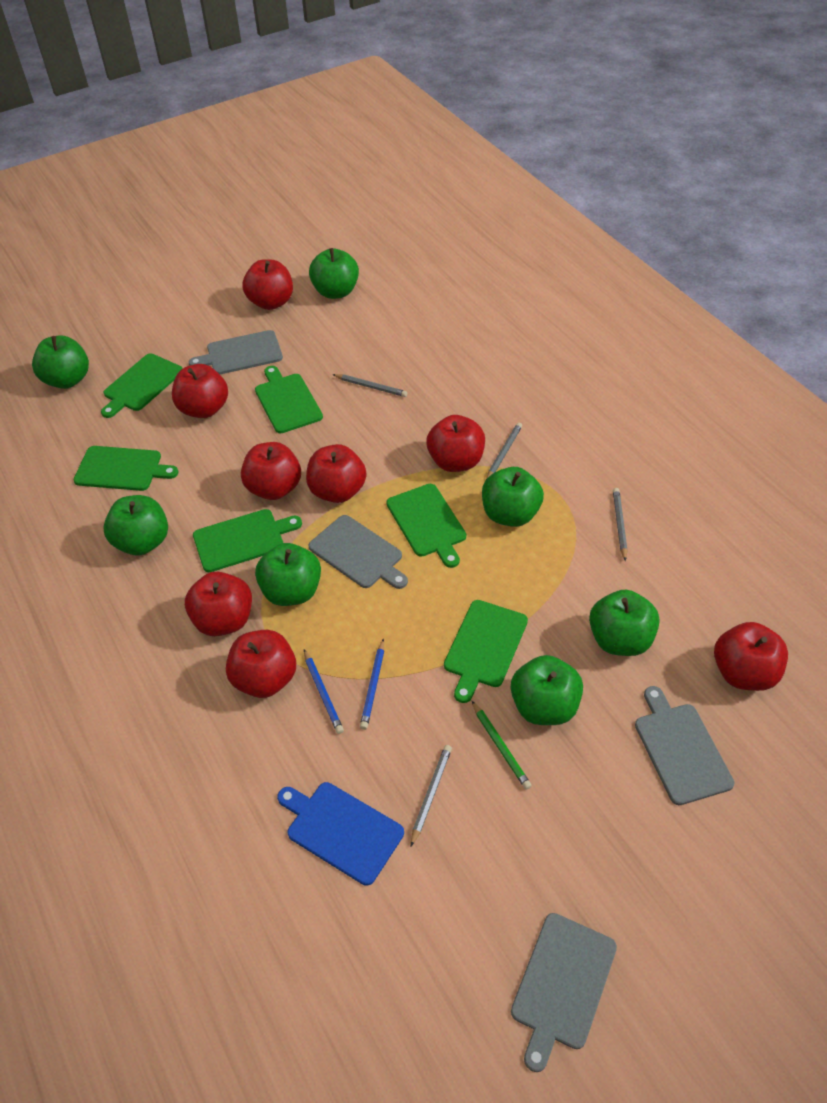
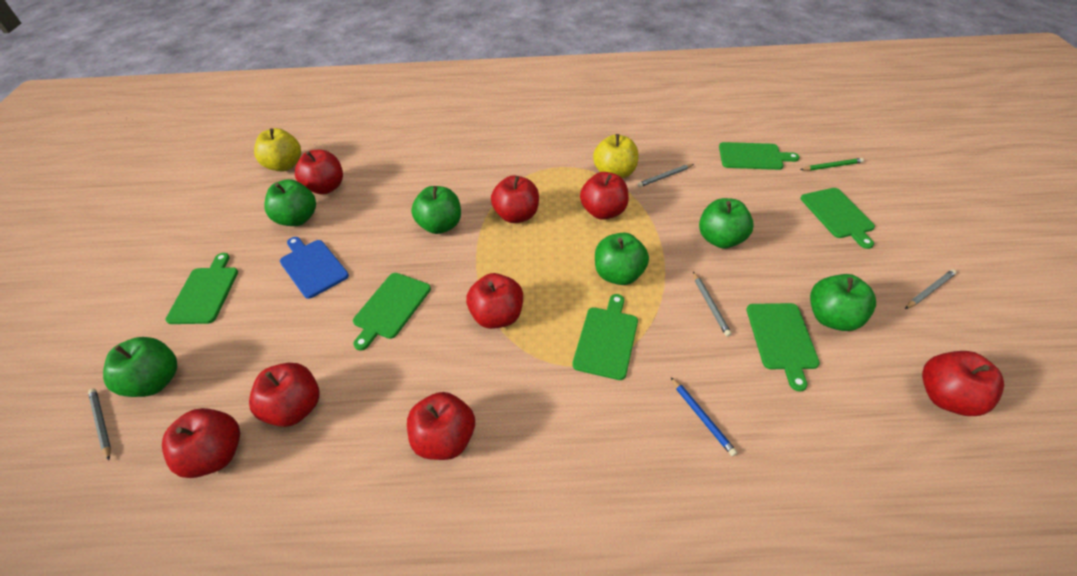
blue pencil: 2 -> 1
green apple: 7 -> 6
grey cutting board: 4 -> 0
yellow apple: 0 -> 2

